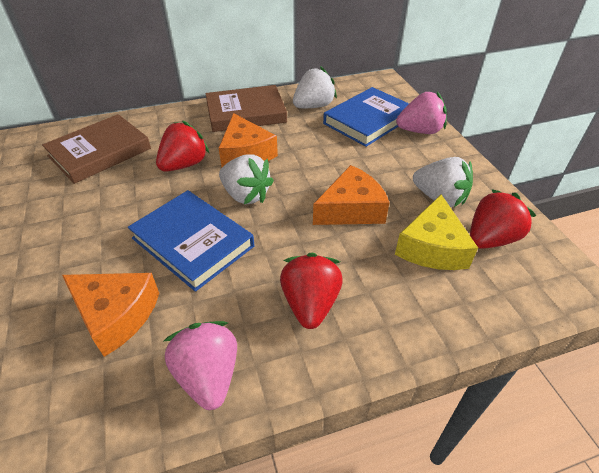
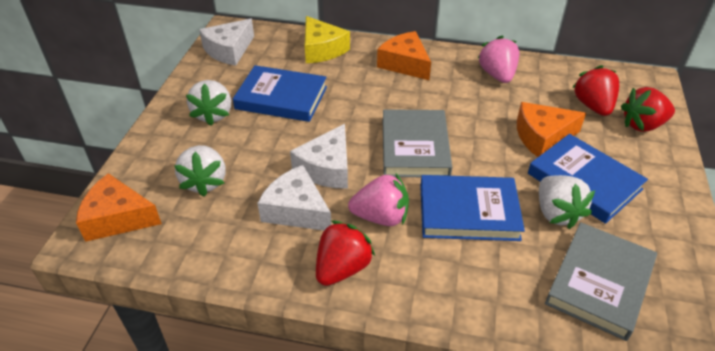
blue book: 2 -> 3
brown book: 2 -> 0
grey book: 0 -> 2
white cheese: 0 -> 3

